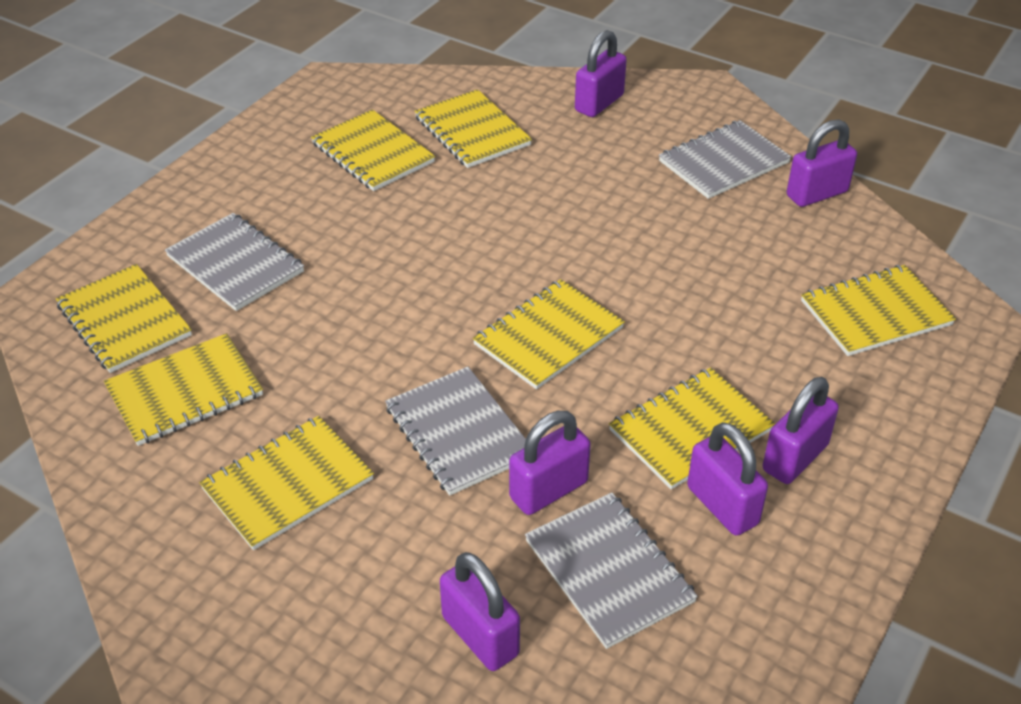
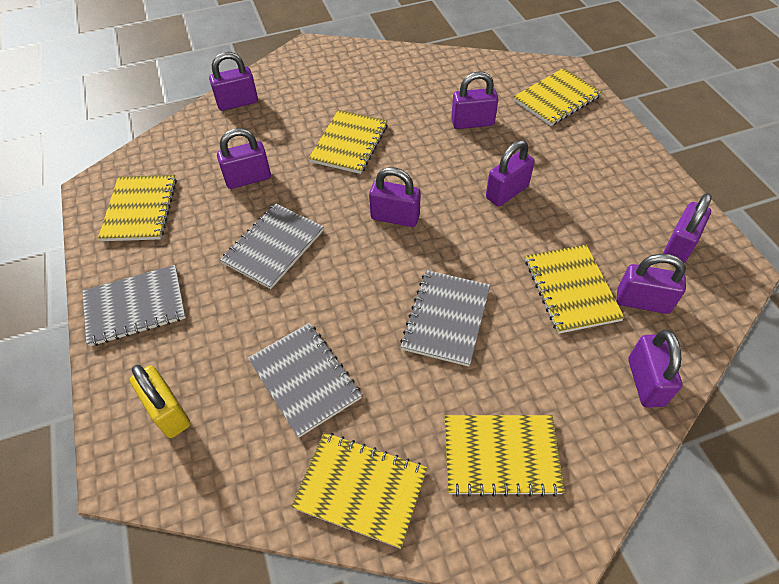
purple padlock: 6 -> 8
yellow notebook: 8 -> 6
yellow padlock: 0 -> 1

